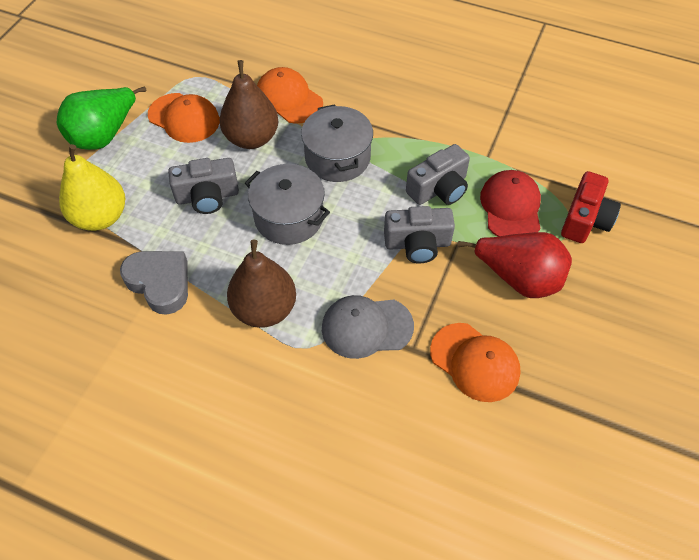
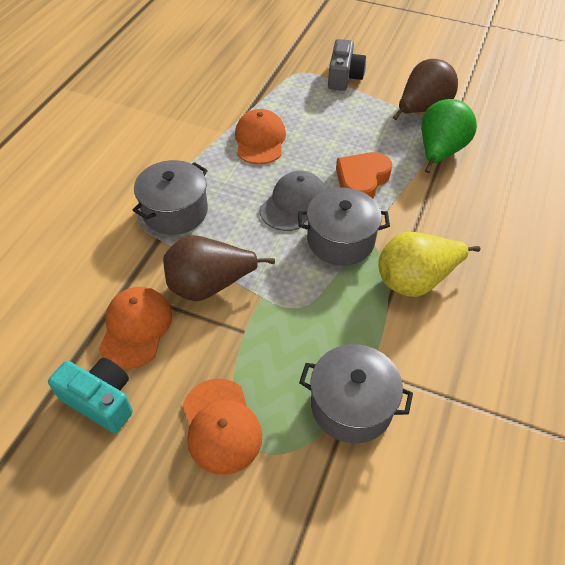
grey camera: 3 -> 1
grey heart: 1 -> 0
grey pot: 2 -> 3
orange heart: 0 -> 1
red camera: 1 -> 0
red cap: 1 -> 0
red pear: 1 -> 0
turquoise camera: 0 -> 1

